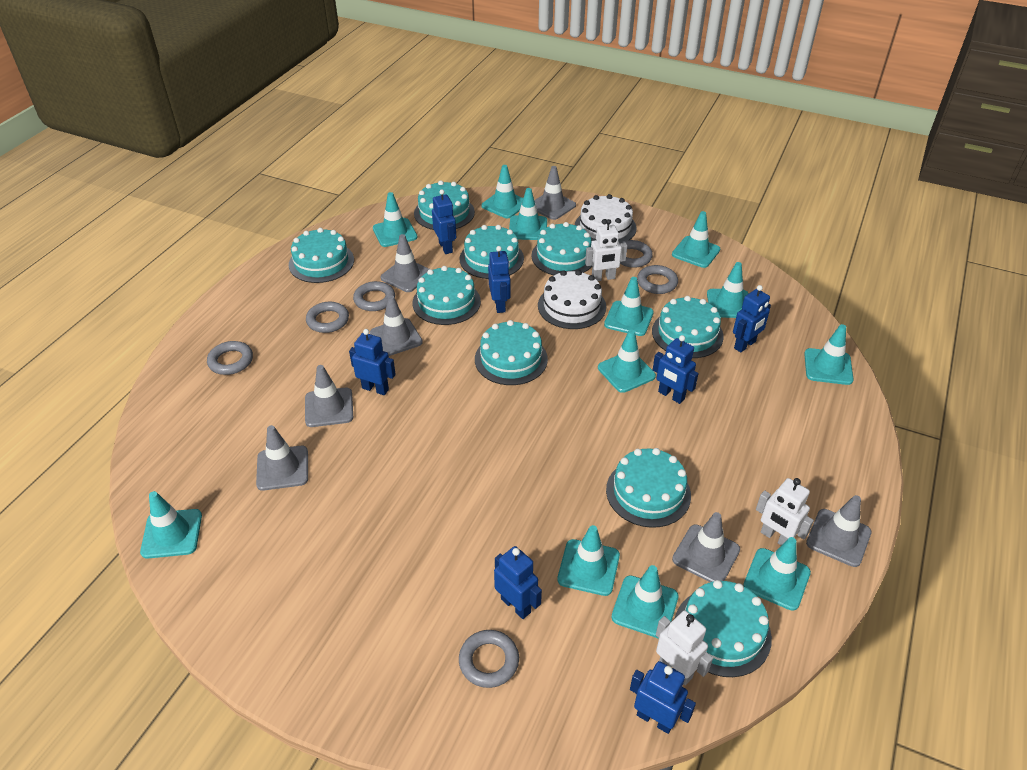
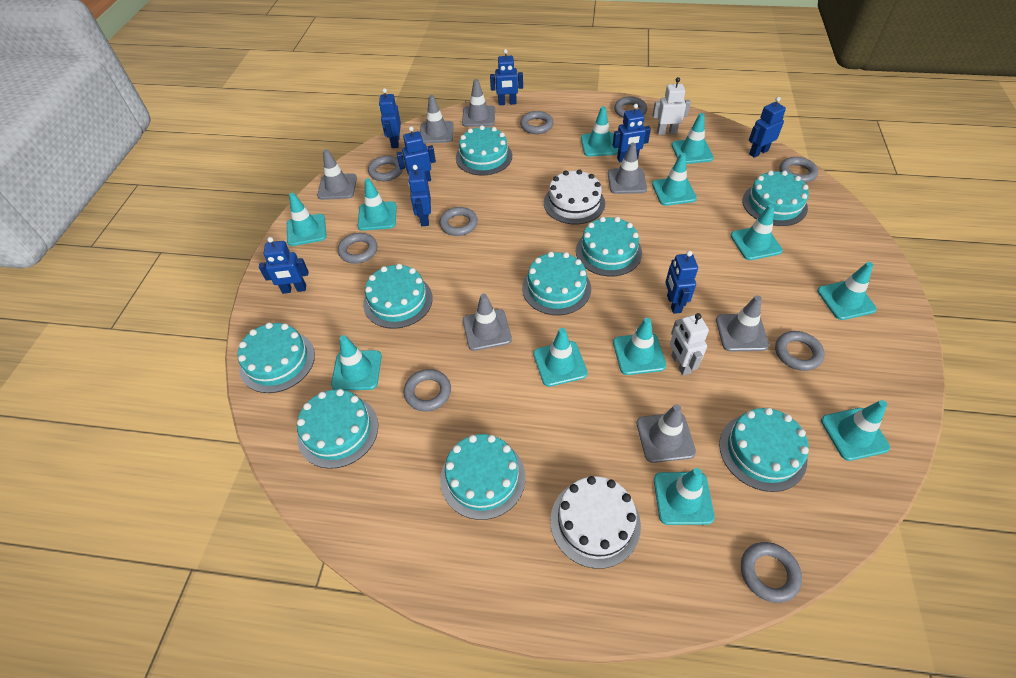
blue robot: 7 -> 8
grey ring: 6 -> 9
white robot: 3 -> 2

